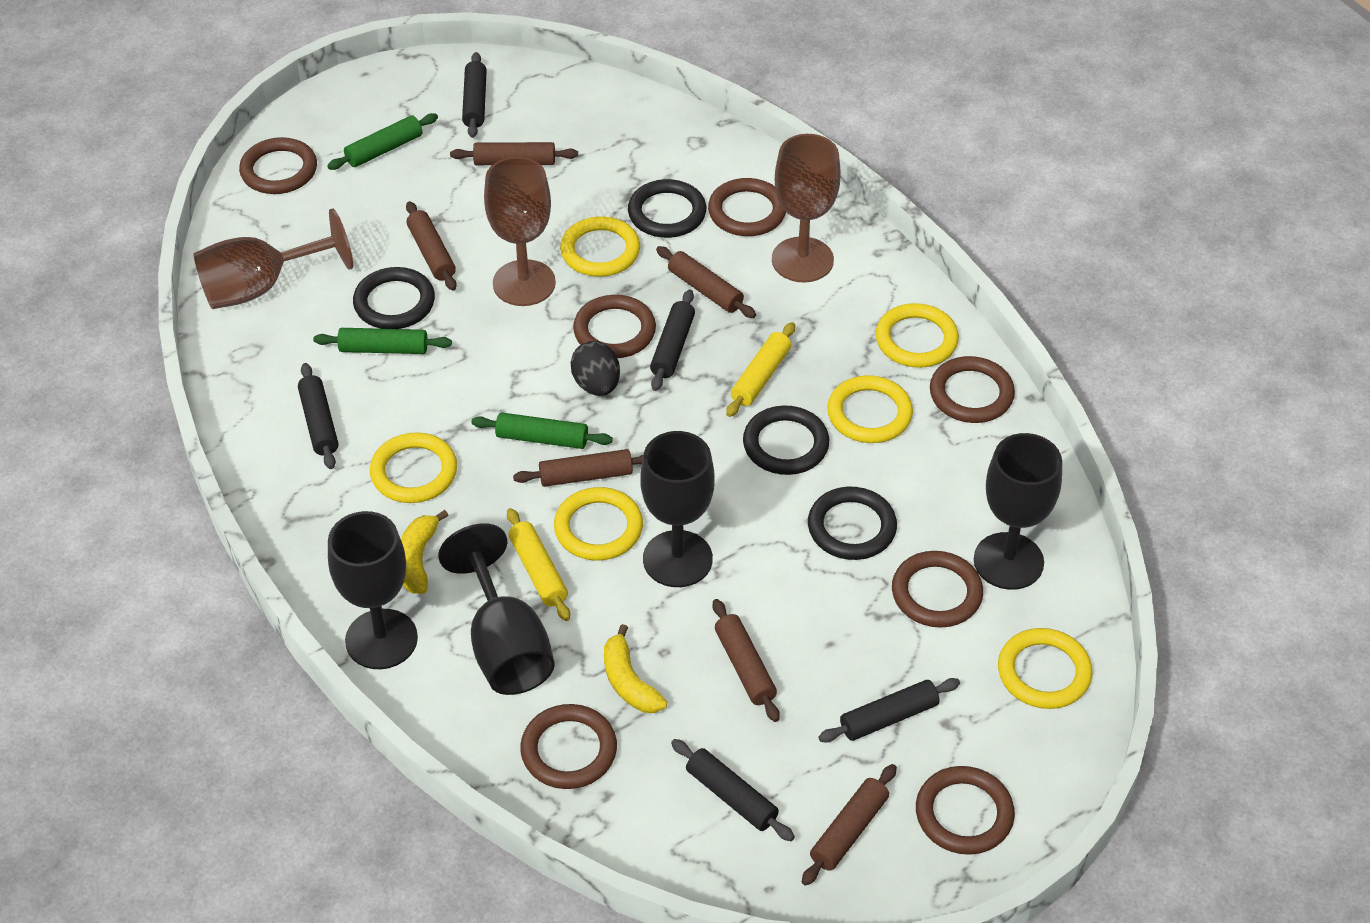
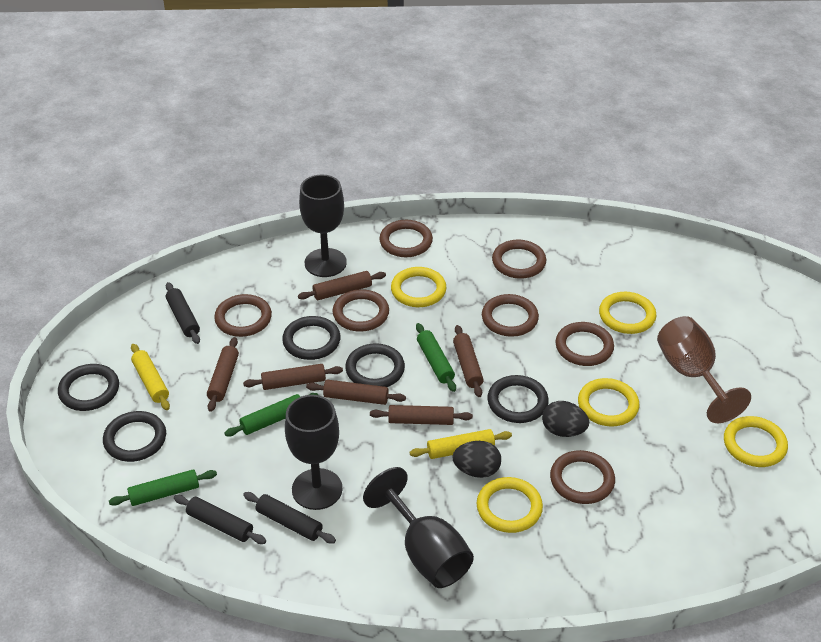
black egg: 1 -> 2
black goblet: 4 -> 3
black ring: 4 -> 5
black rolling pin: 5 -> 3
brown goblet: 3 -> 1
yellow banana: 2 -> 0
yellow ring: 6 -> 5

